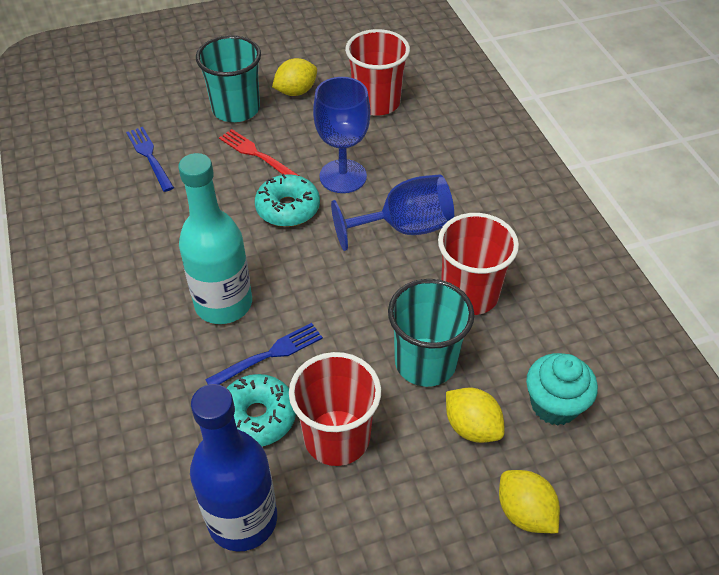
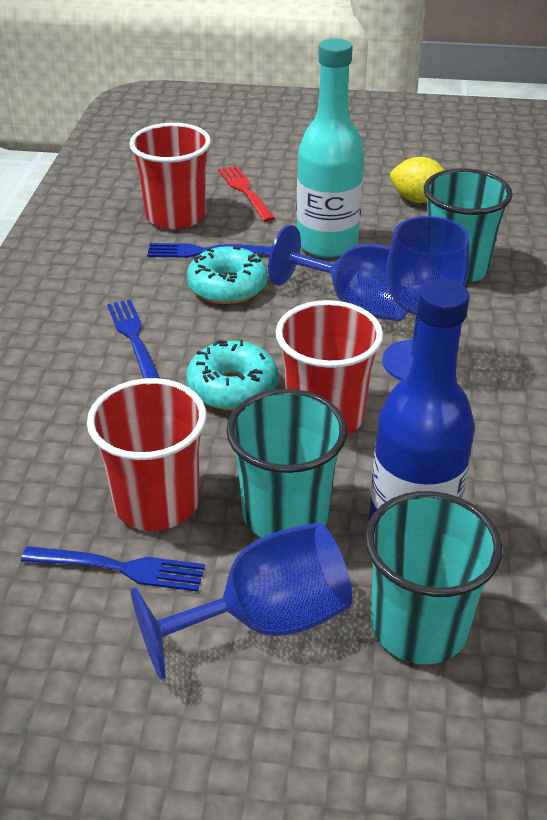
blue fork: 2 -> 3
blue goblet: 2 -> 3
turquoise cup: 2 -> 3
turquoise cupcake: 1 -> 0
yellow lemon: 3 -> 1

